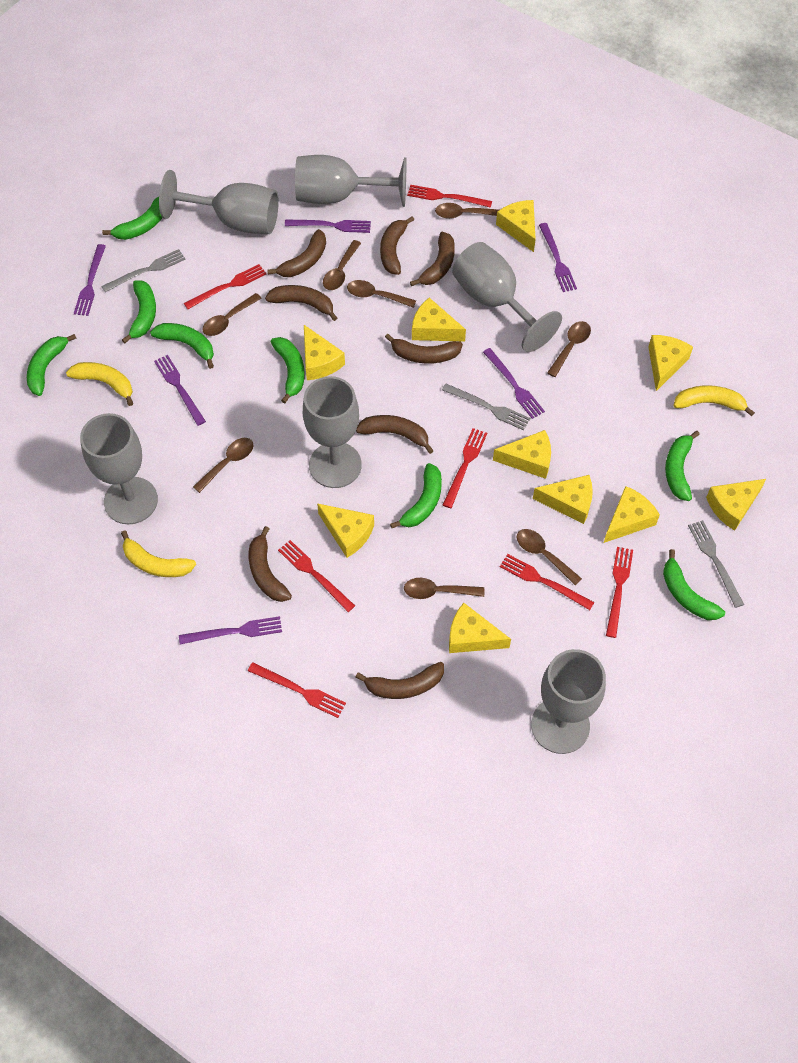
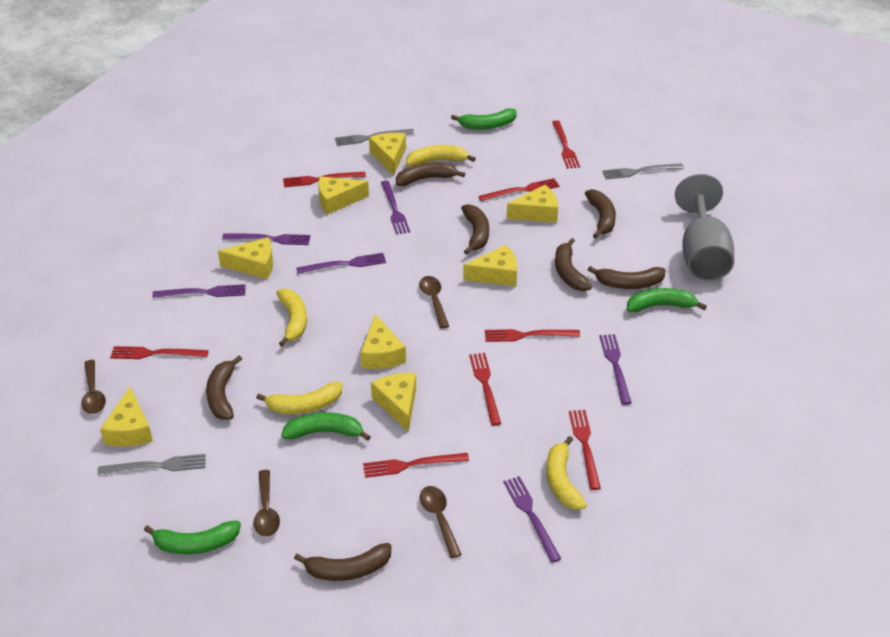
brown banana: 8 -> 7
brown spoon: 8 -> 4
green banana: 8 -> 4
grey goblet: 6 -> 1
red fork: 7 -> 8
yellow banana: 3 -> 4
yellow cheese: 10 -> 8

